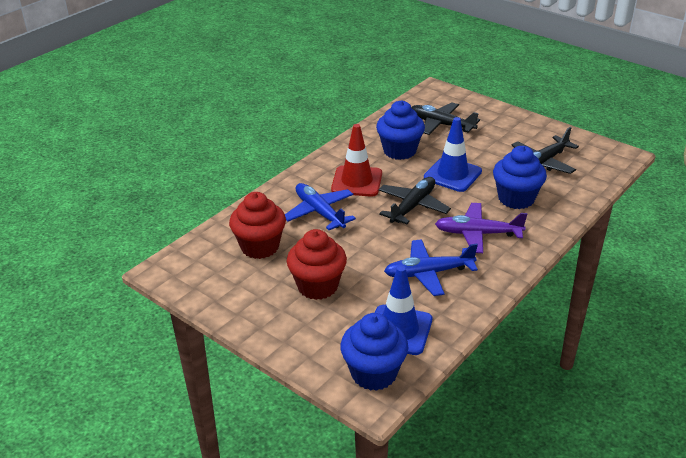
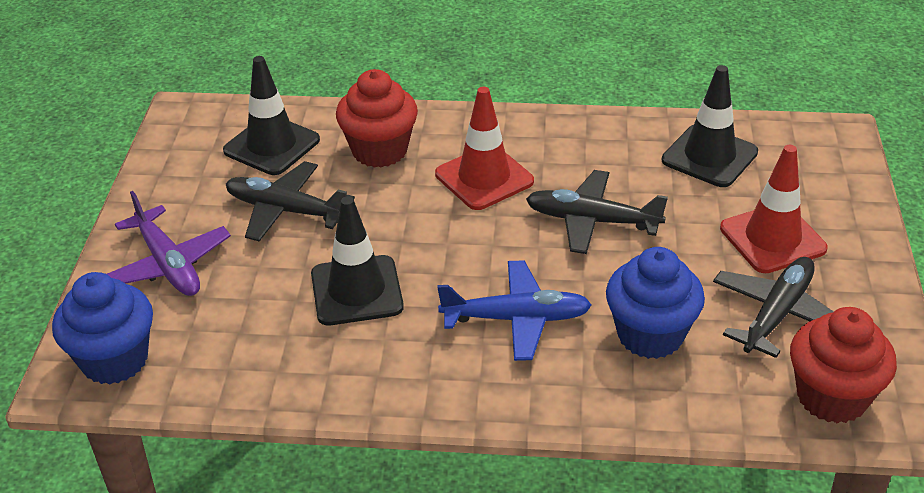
black traffic cone: 0 -> 3
blue cupcake: 3 -> 2
blue plane: 2 -> 1
blue traffic cone: 2 -> 0
red traffic cone: 1 -> 2

